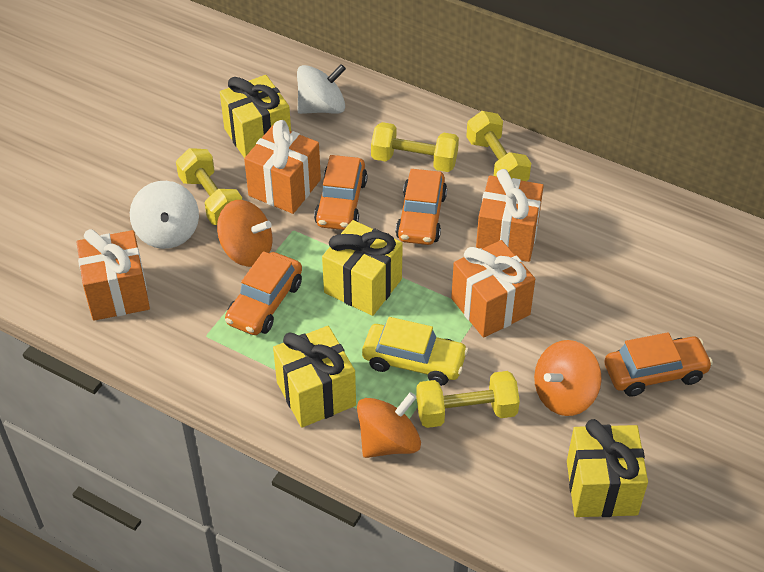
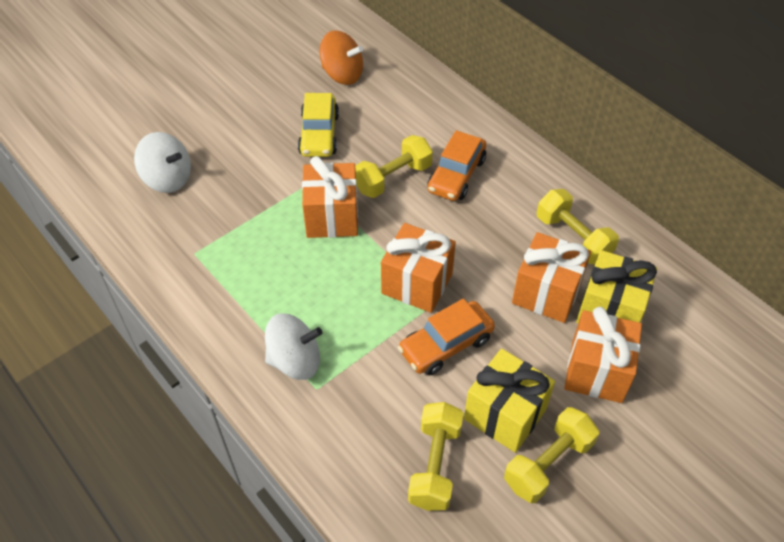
orange car: 4 -> 2
orange spinning top: 3 -> 1
yellow gift: 4 -> 2

